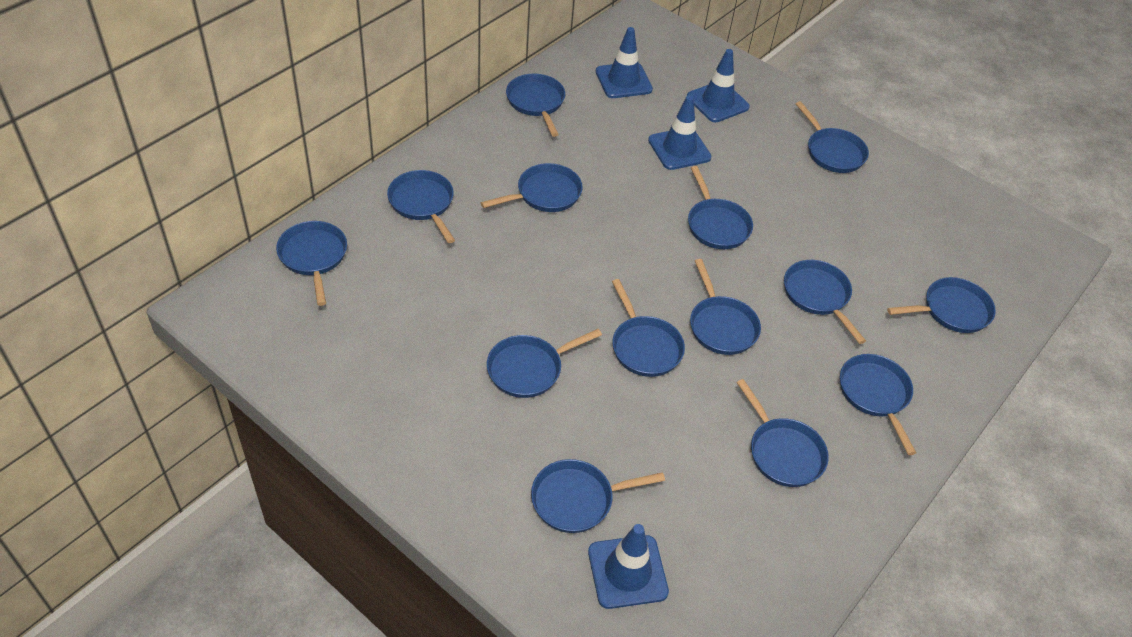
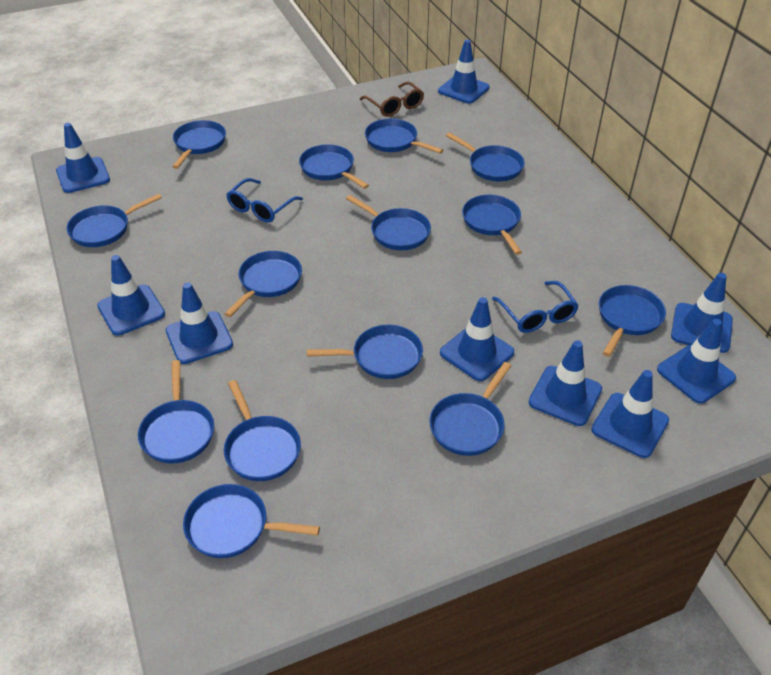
blue glasses: 0 -> 2
blue traffic cone: 4 -> 9
brown glasses: 0 -> 1

